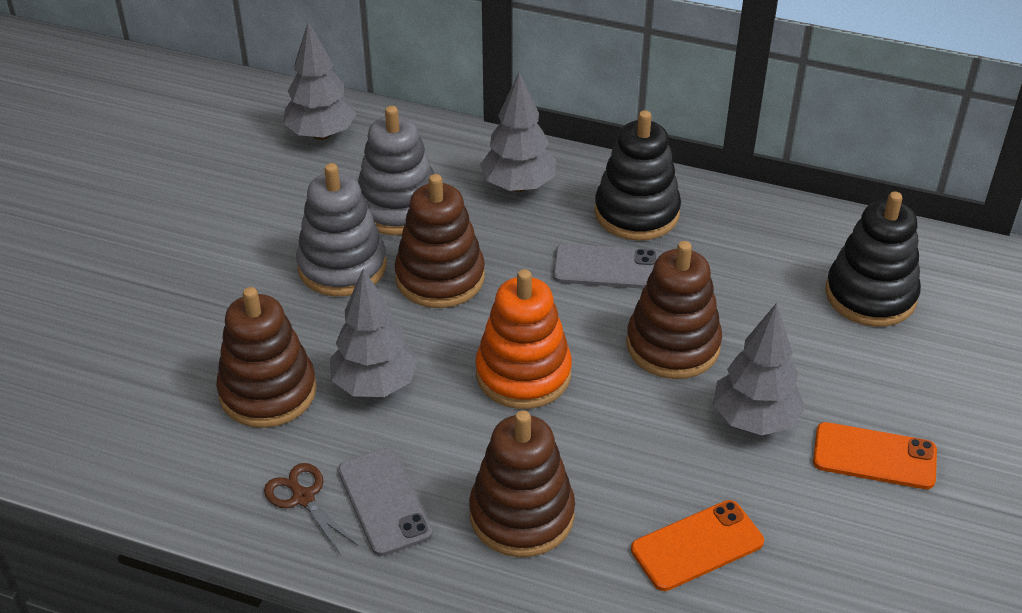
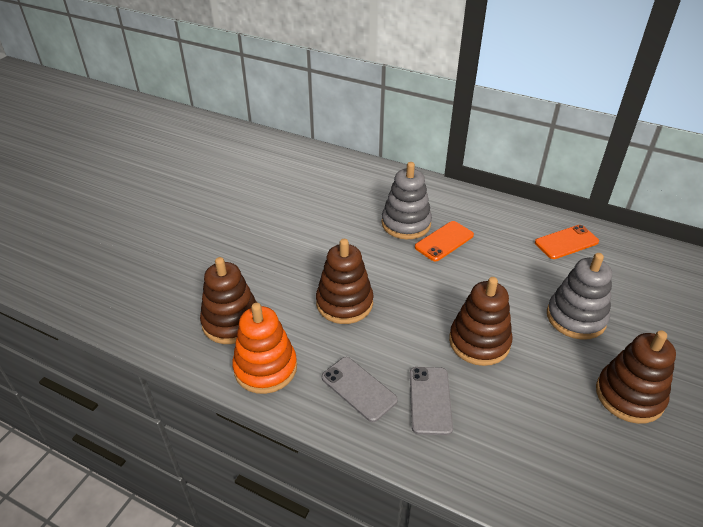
black stacking toy: 2 -> 0
brown scissors: 1 -> 0
grey tree: 4 -> 0

